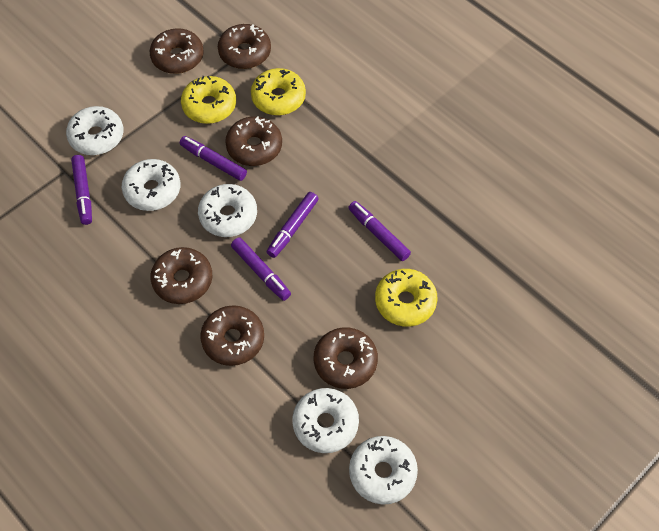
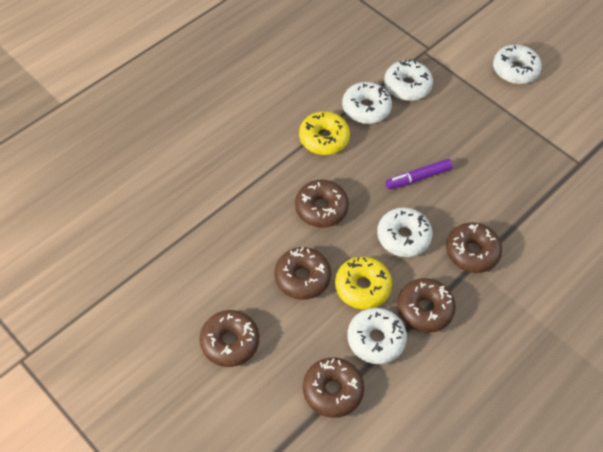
purple marker: 5 -> 1
yellow donut: 3 -> 2

